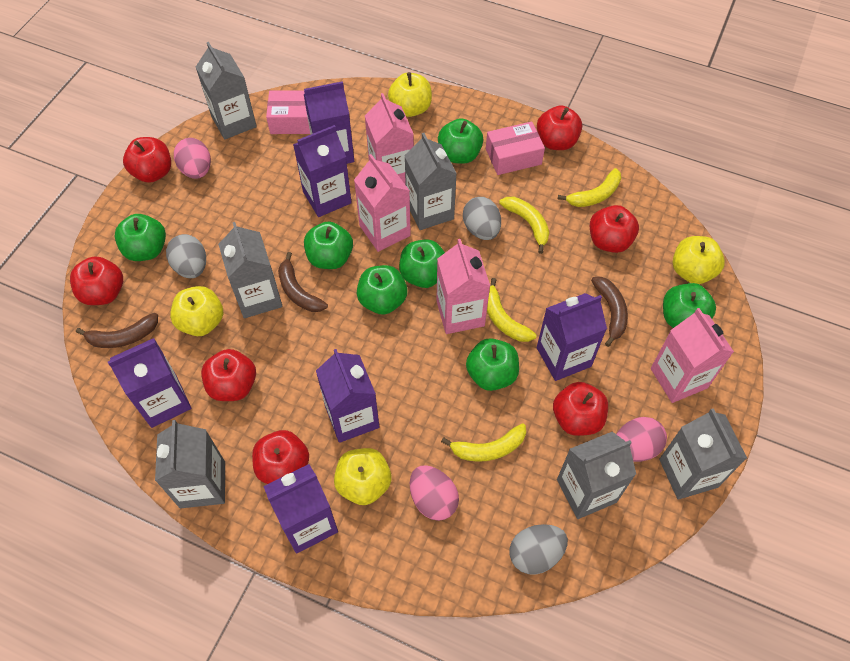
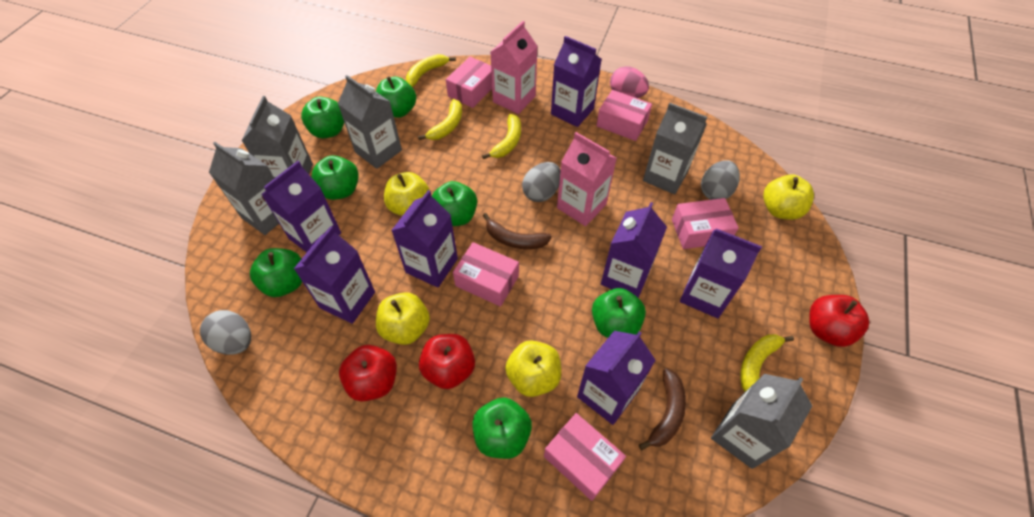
brown banana: 3 -> 2
grey carton: 6 -> 5
pink box: 2 -> 5
pink carton: 4 -> 2
pink egg: 3 -> 1
purple carton: 6 -> 7
red apple: 7 -> 3

